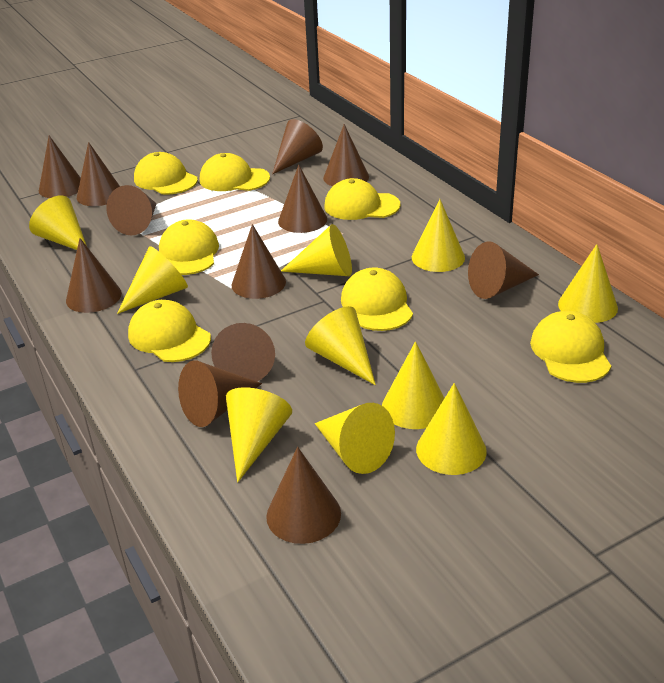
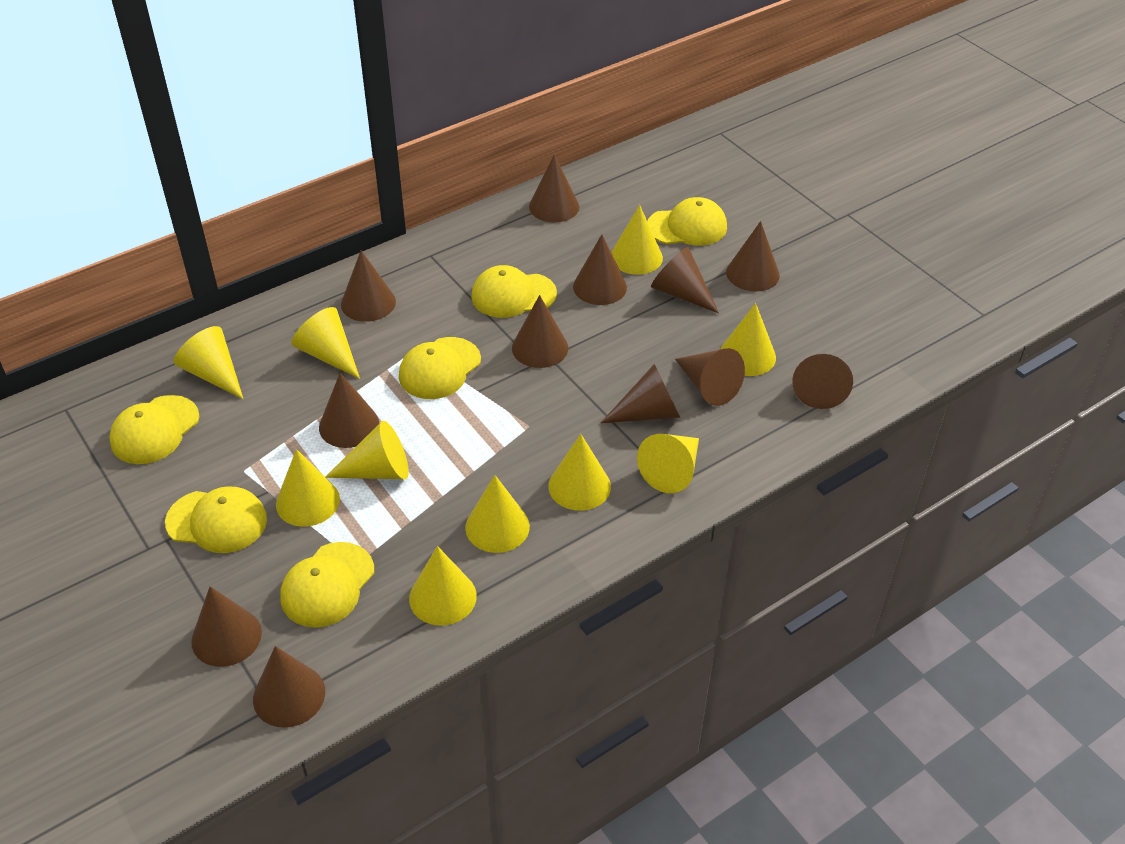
yellow cap: 7 -> 6

